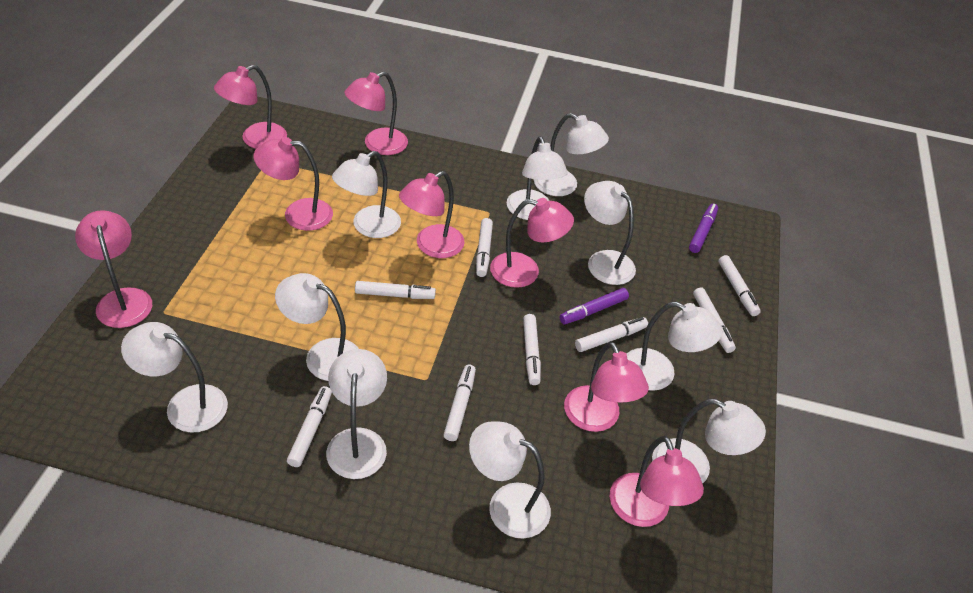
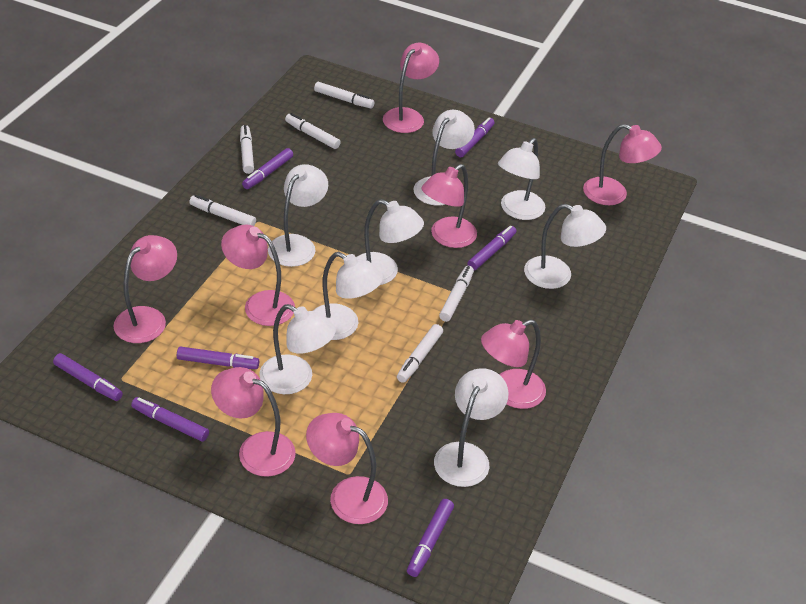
purple marker: 2 -> 7
white lamp: 10 -> 8
white marker: 8 -> 6

